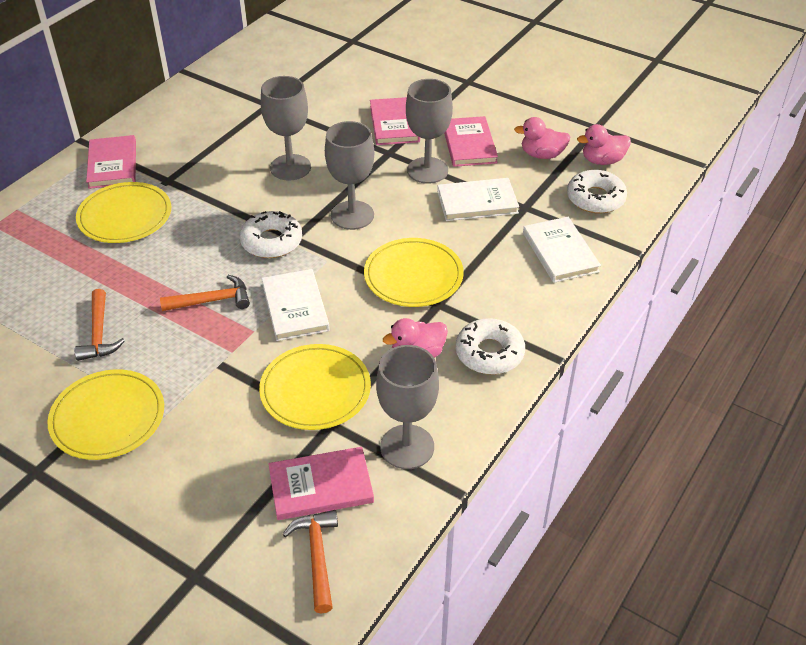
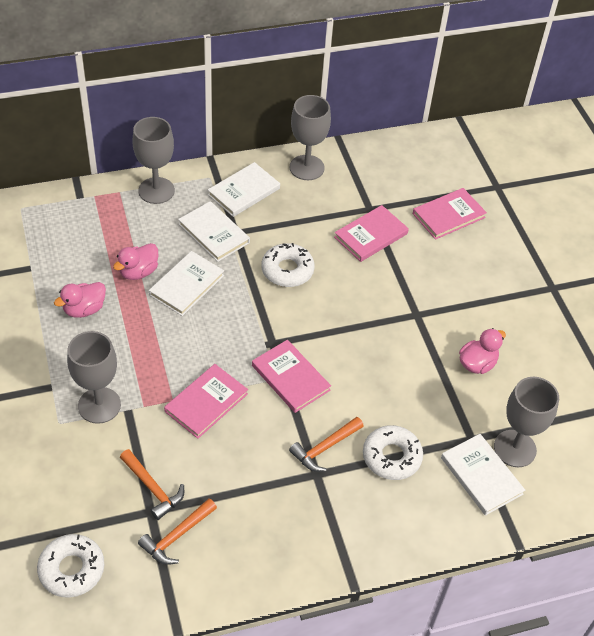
white book: 3 -> 4
yellow plate: 4 -> 0

